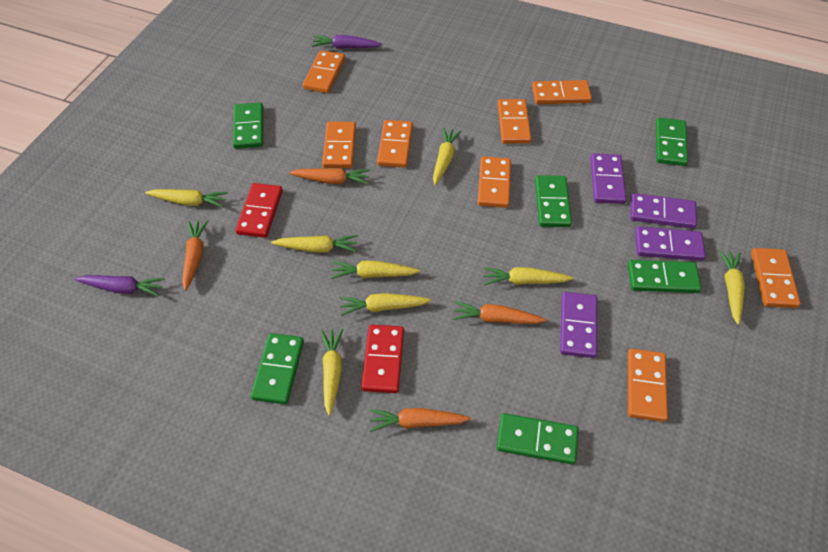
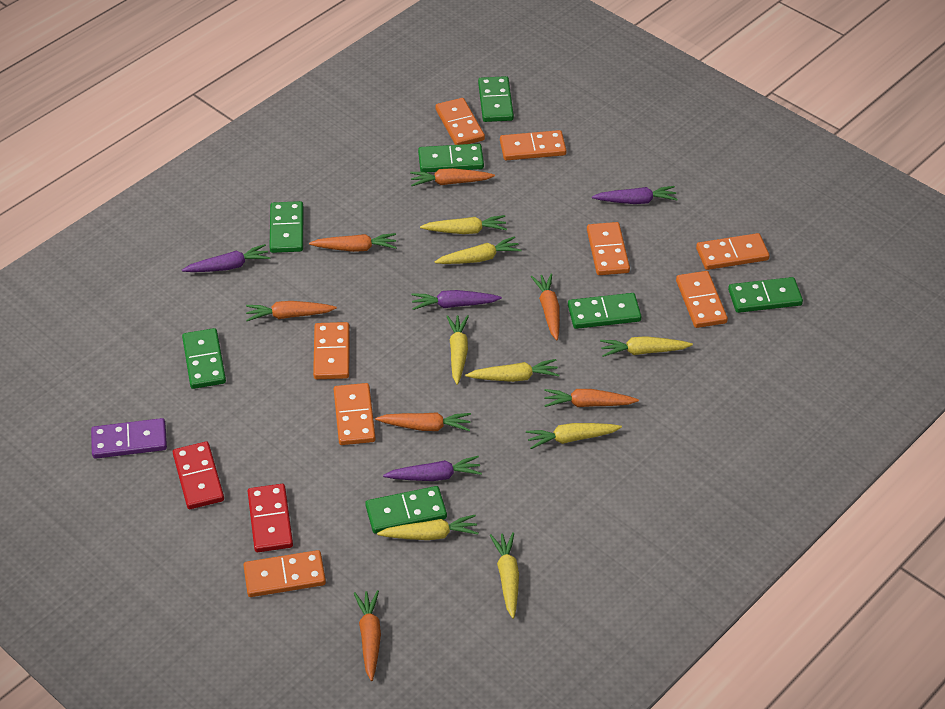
green domino: 6 -> 7
orange carrot: 4 -> 7
purple carrot: 2 -> 4
purple domino: 4 -> 1

